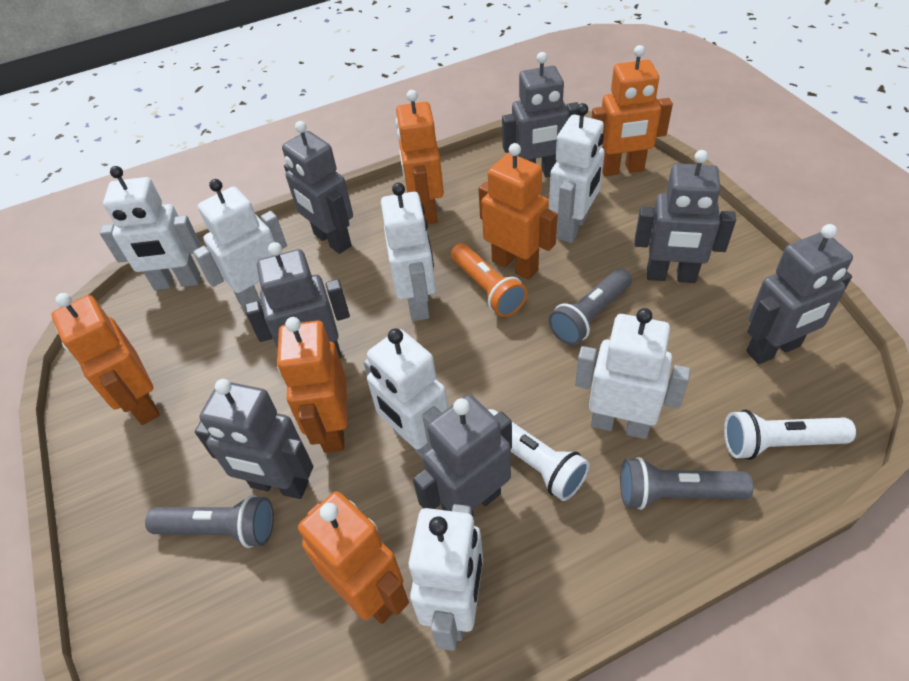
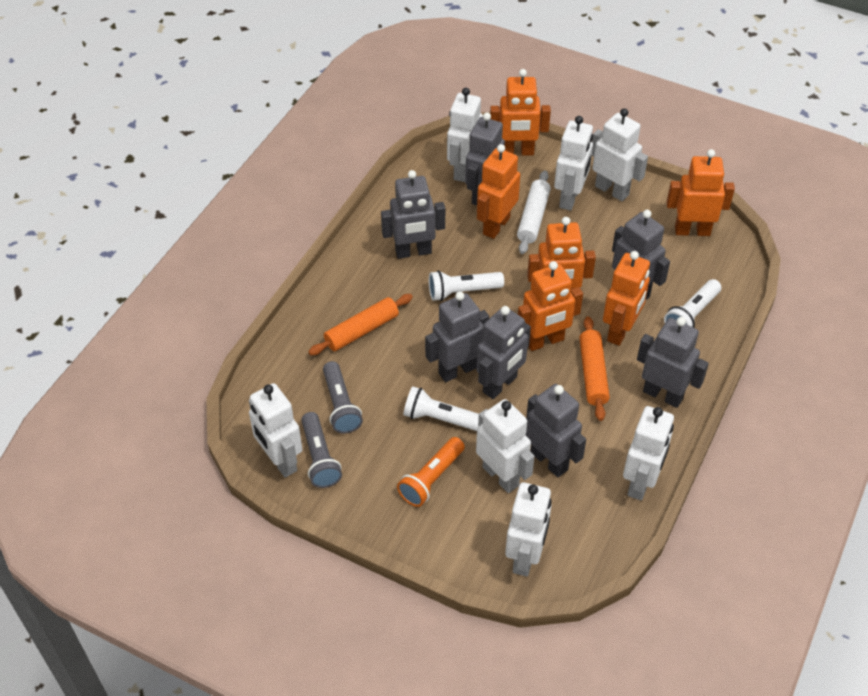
grey flashlight: 3 -> 2
orange rolling pin: 0 -> 2
white flashlight: 2 -> 3
white rolling pin: 0 -> 1

